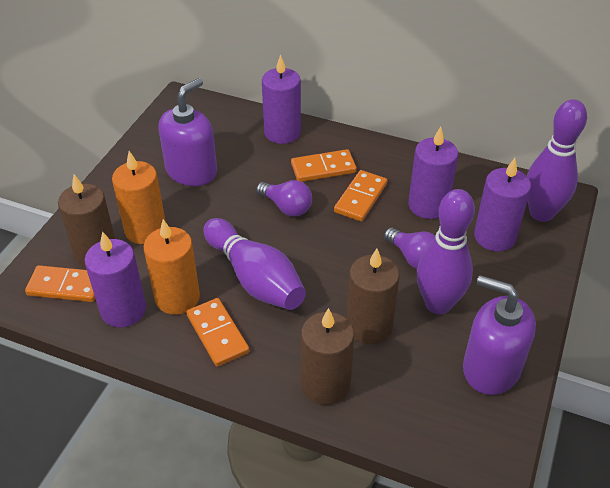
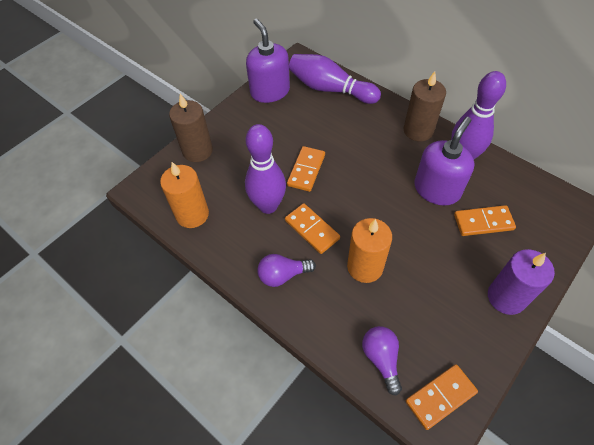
brown candle: 3 -> 2
purple candle: 4 -> 1

